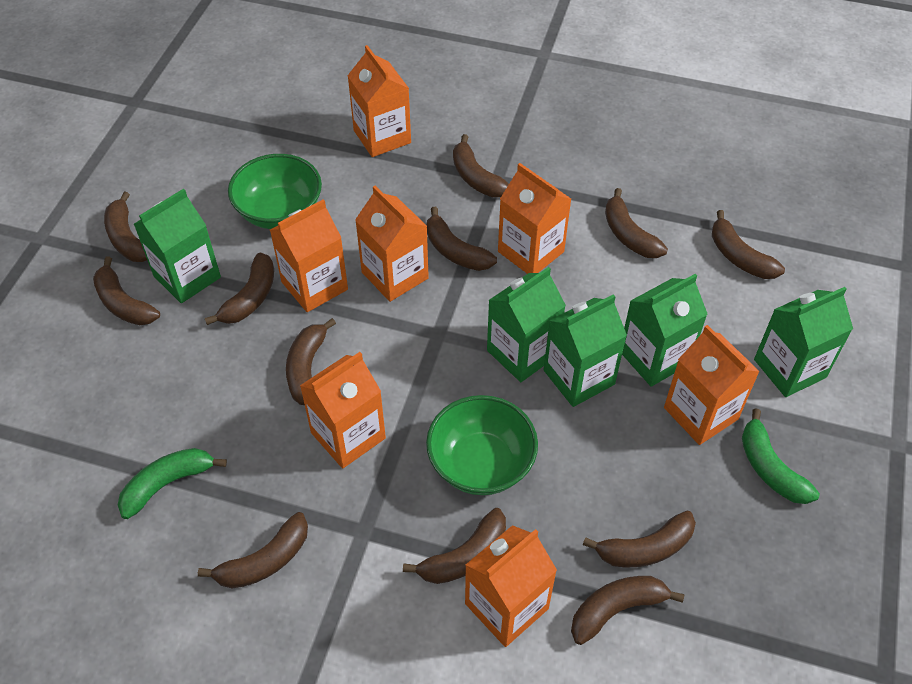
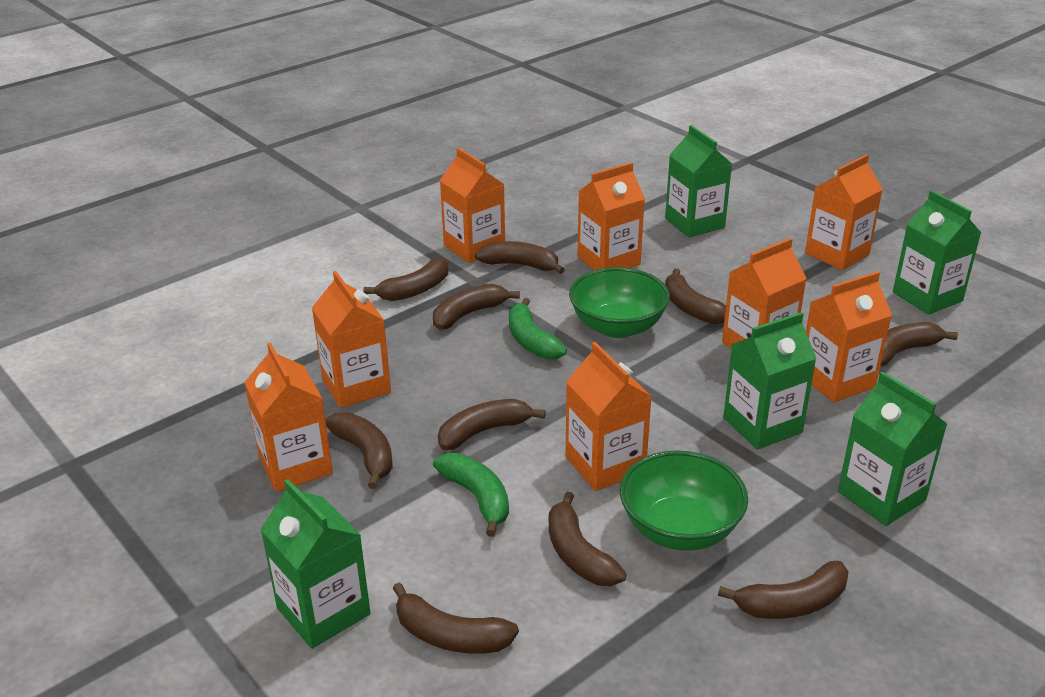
brown banana: 12 -> 10
orange carton: 7 -> 8

